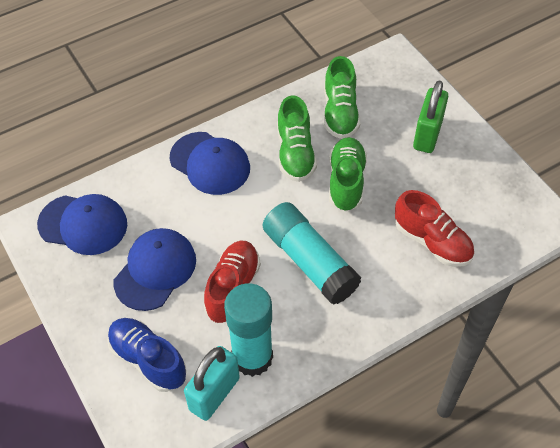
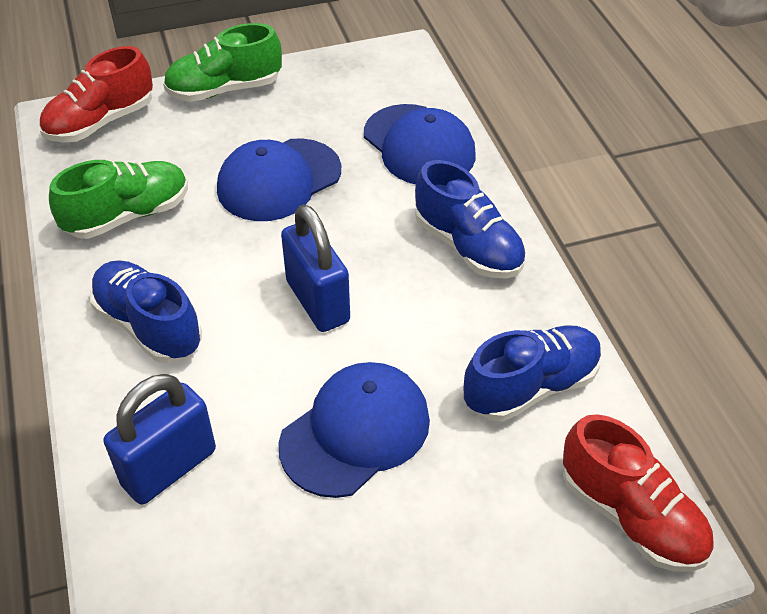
blue padlock: 0 -> 2
blue shoe: 1 -> 3
green padlock: 1 -> 0
green shoe: 3 -> 2
turquoise glue stick: 2 -> 0
turquoise padlock: 1 -> 0

